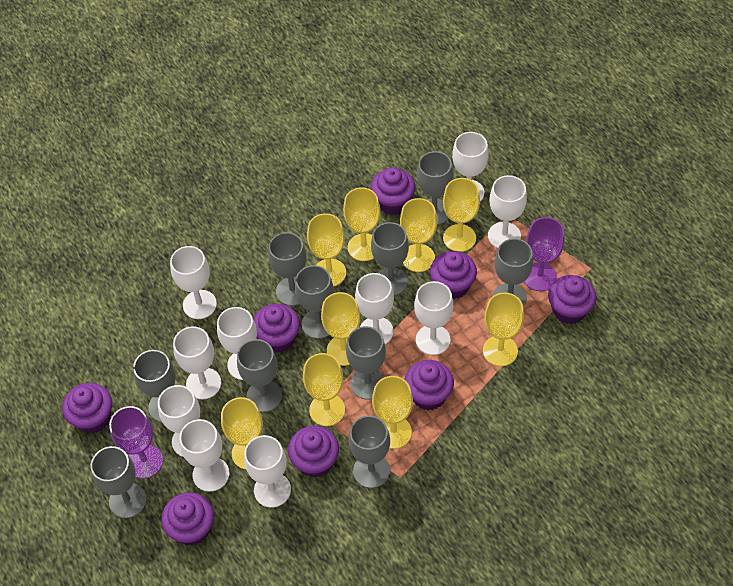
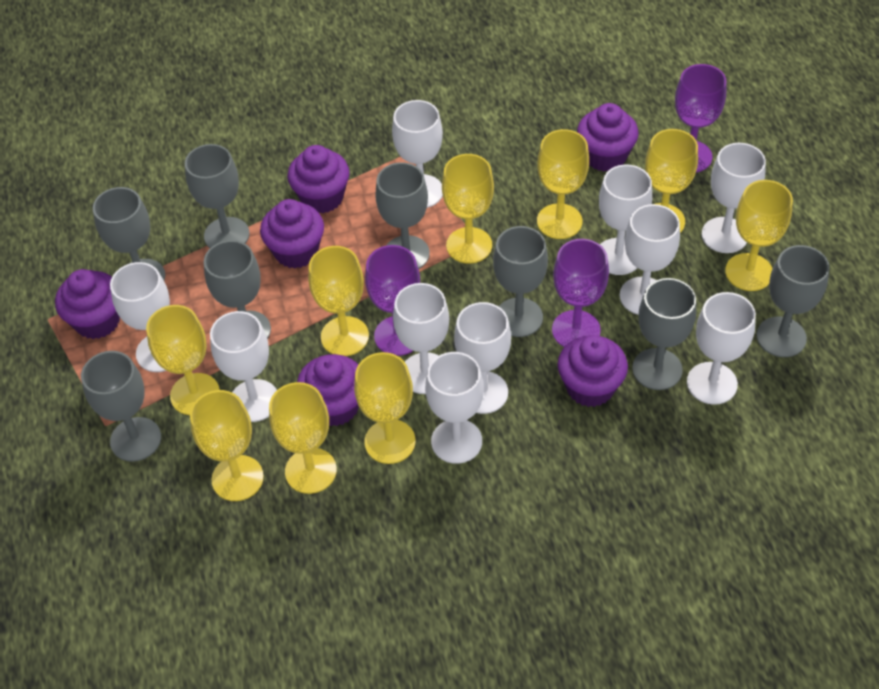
grey goblet: 10 -> 8
purple cupcake: 8 -> 6
purple goblet: 2 -> 3

